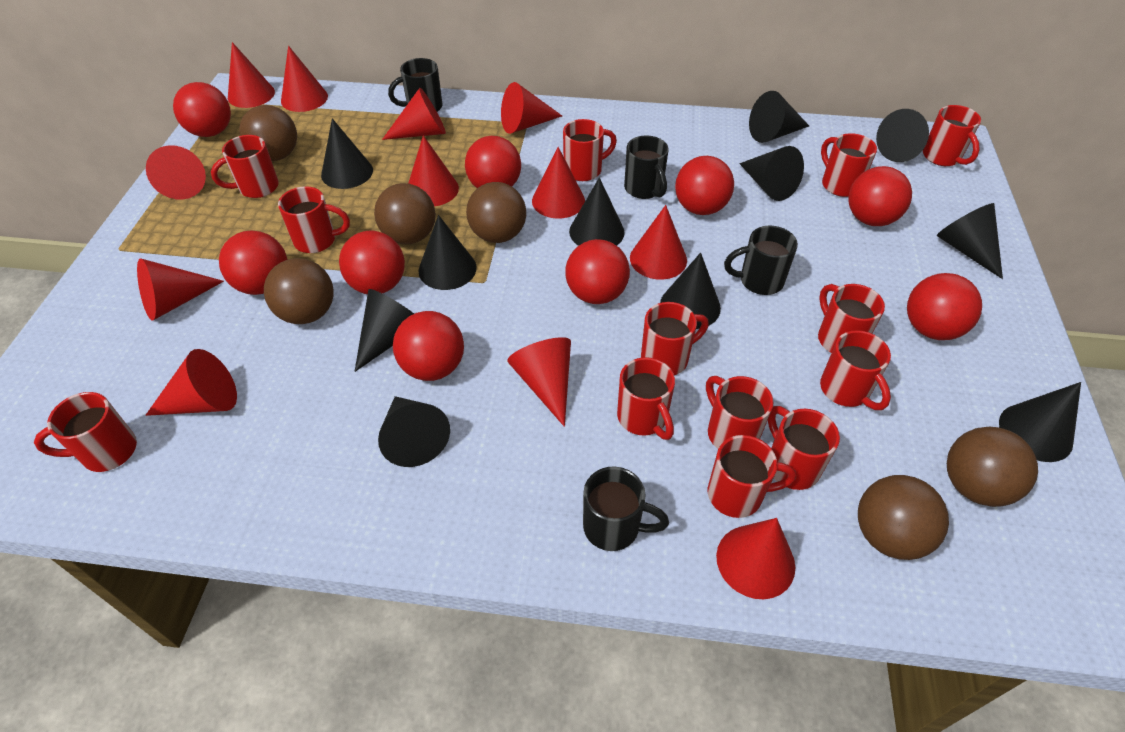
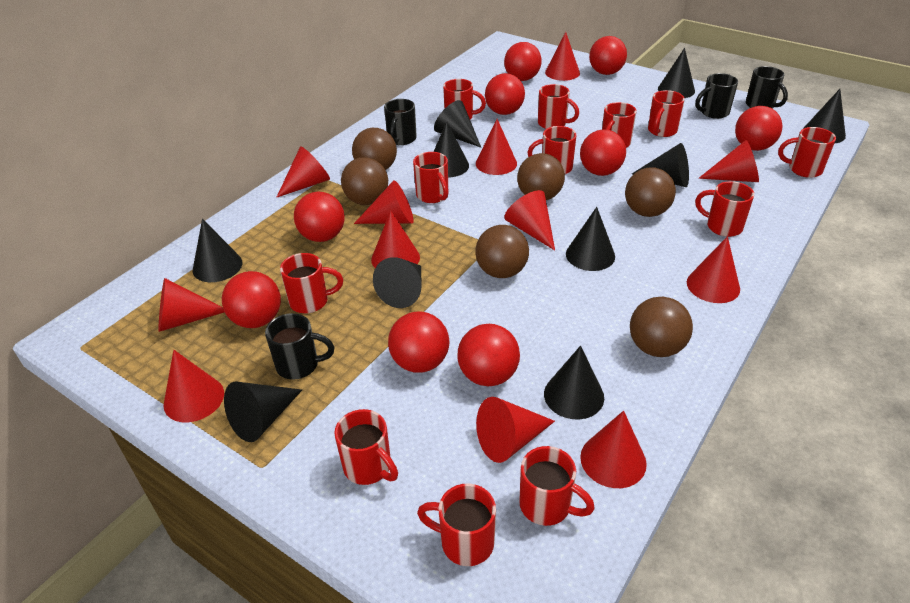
black cone: 11 -> 10
red mug: 13 -> 12

